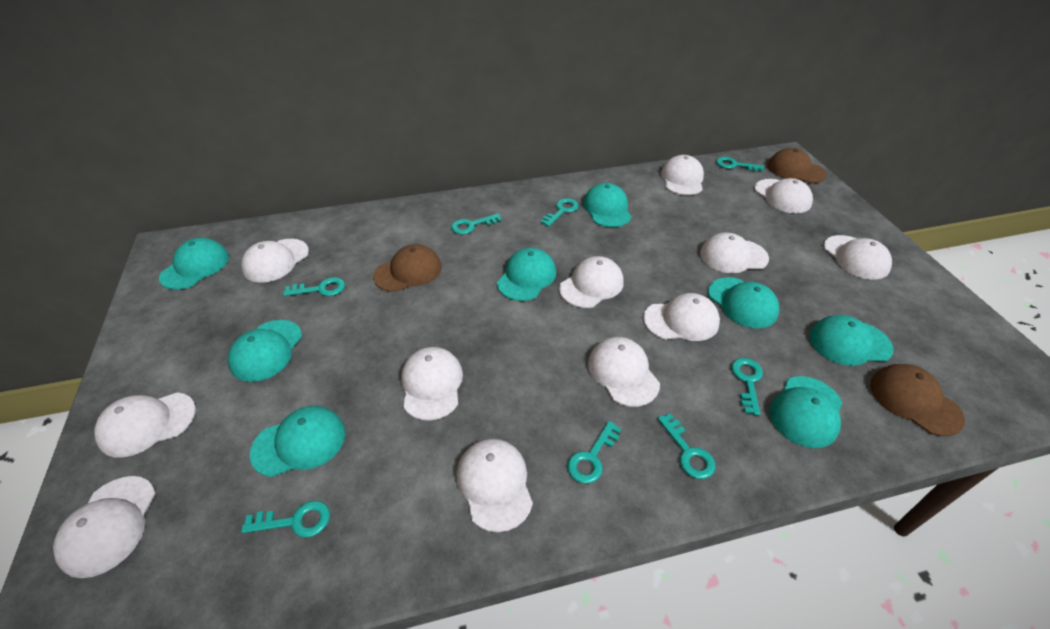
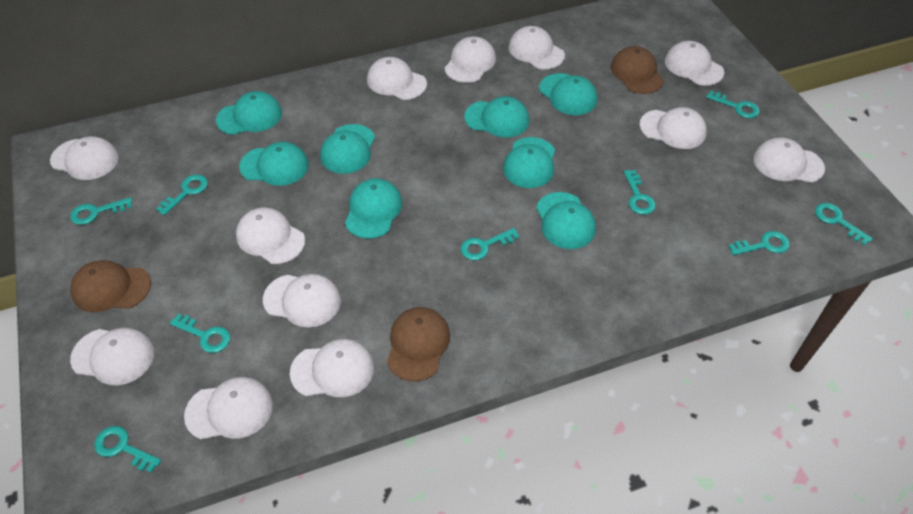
turquoise key: 8 -> 9

